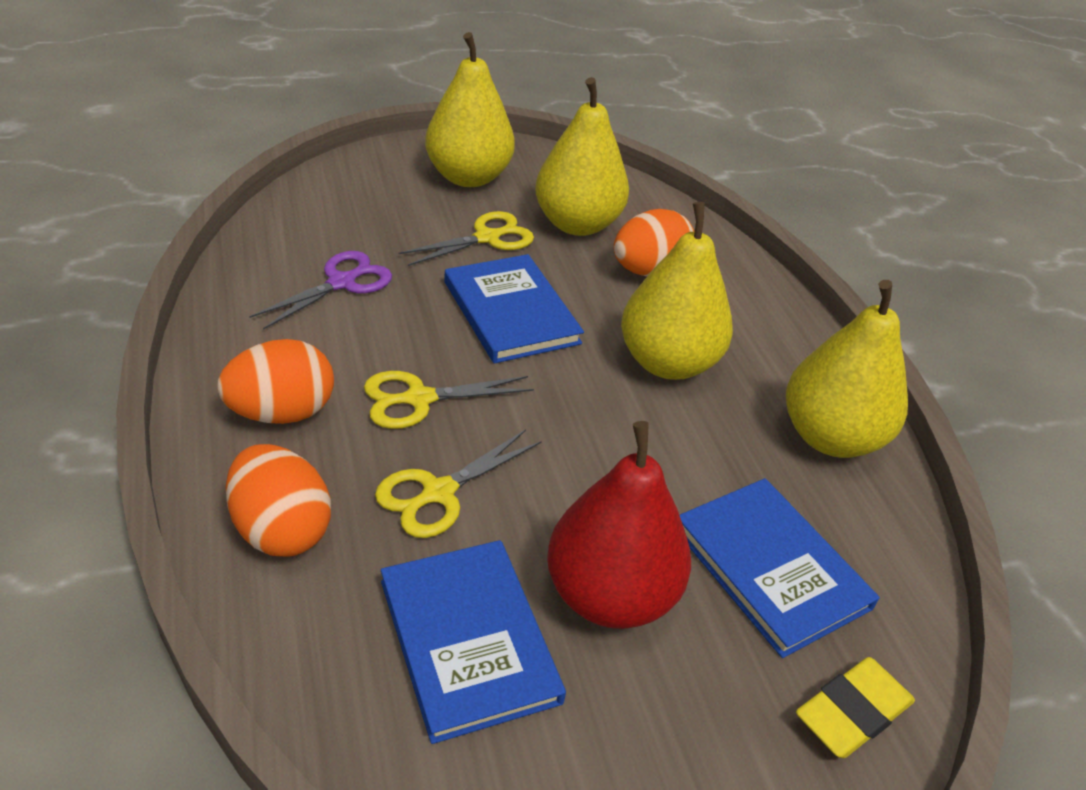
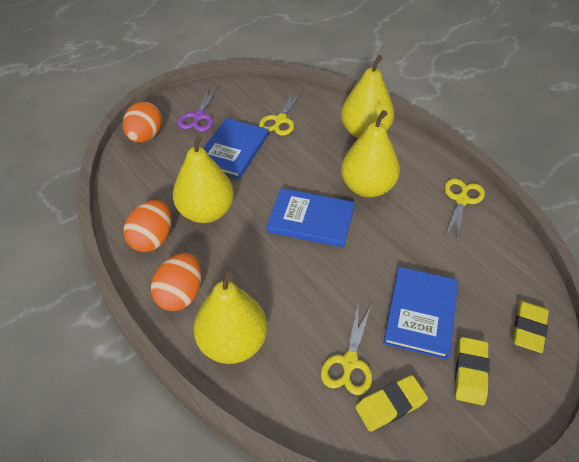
red pear: 1 -> 0
yellow eraser: 1 -> 3

